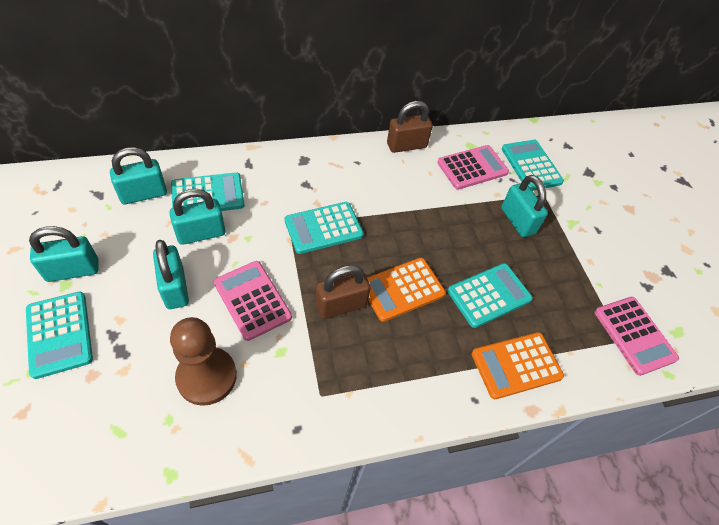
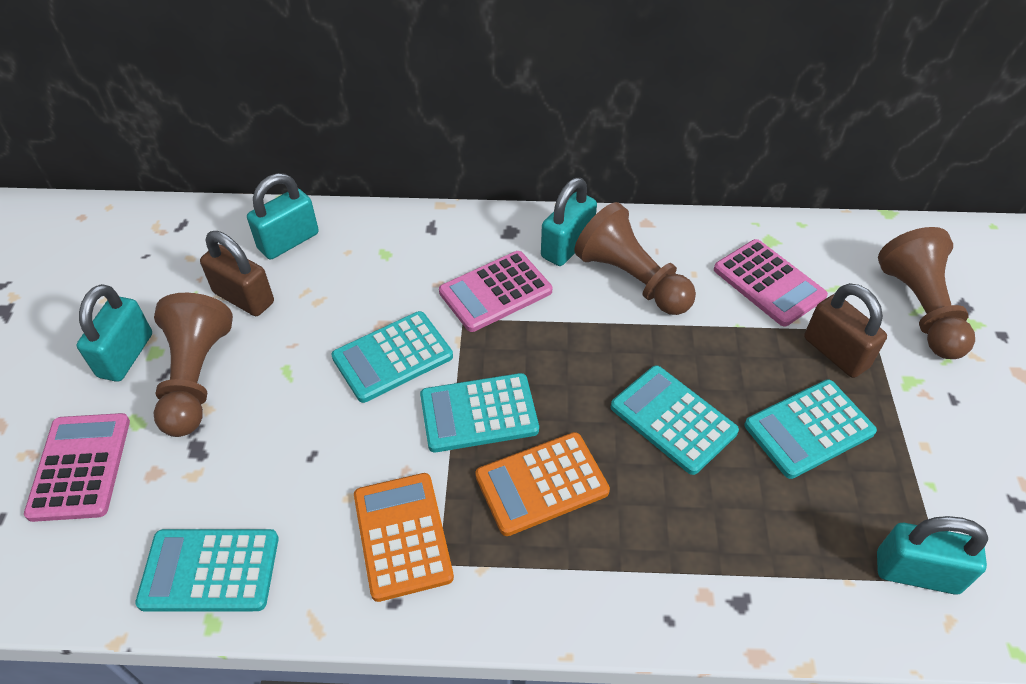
brown pawn: 1 -> 3
turquoise padlock: 5 -> 4

